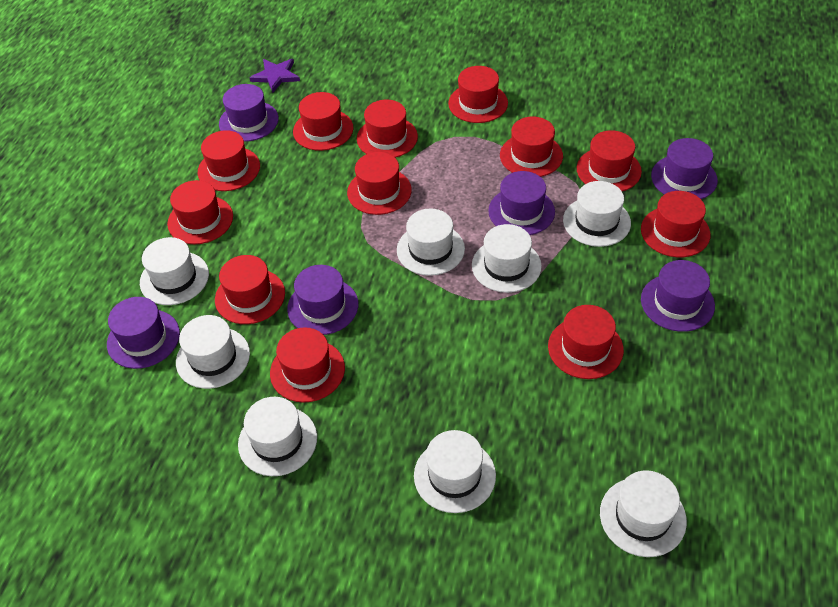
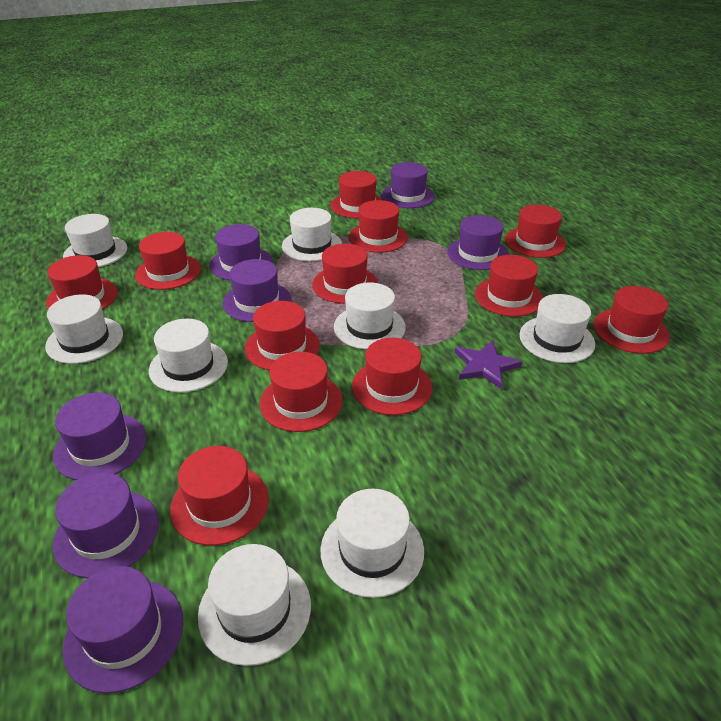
purple hat: 6 -> 7

